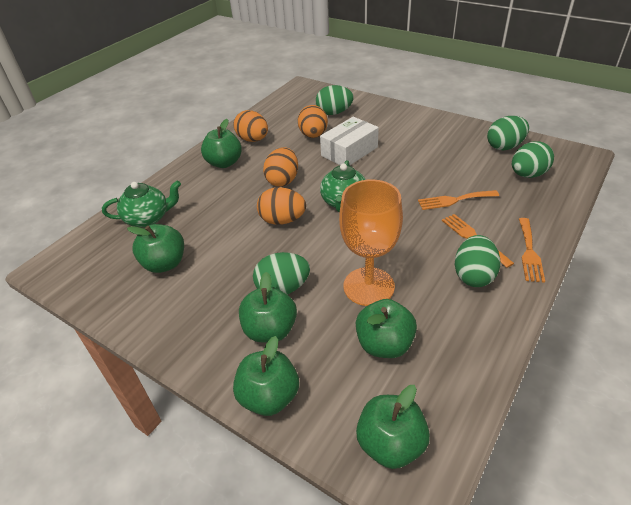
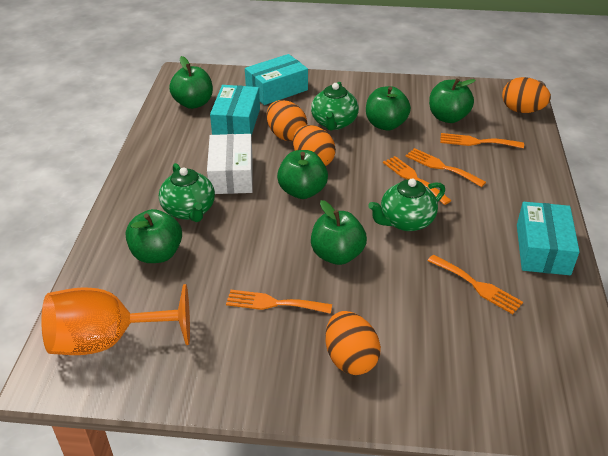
green egg: 5 -> 0
green teapot: 2 -> 3
orange fork: 3 -> 5
turquoise box: 0 -> 3

